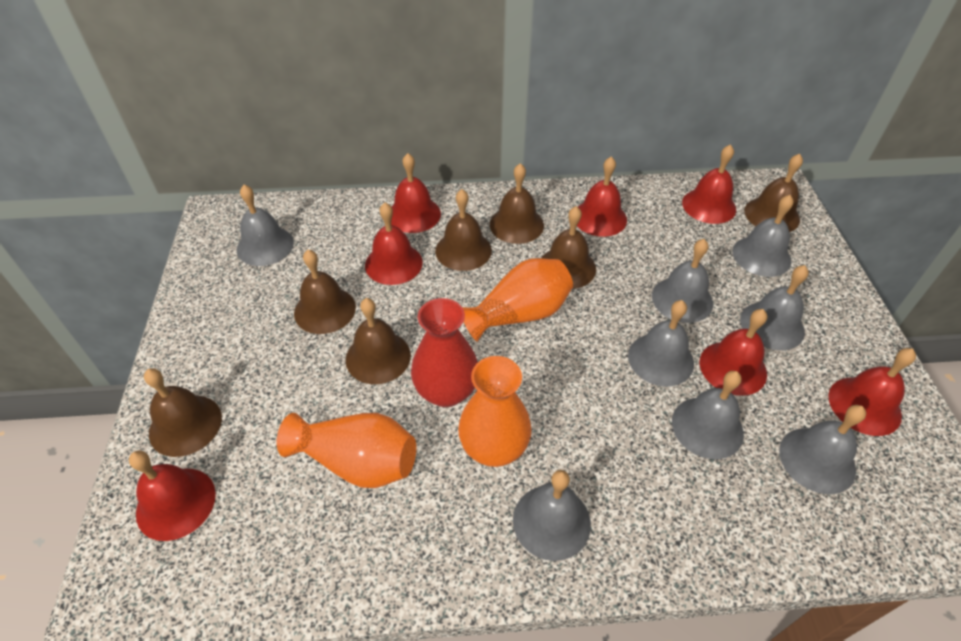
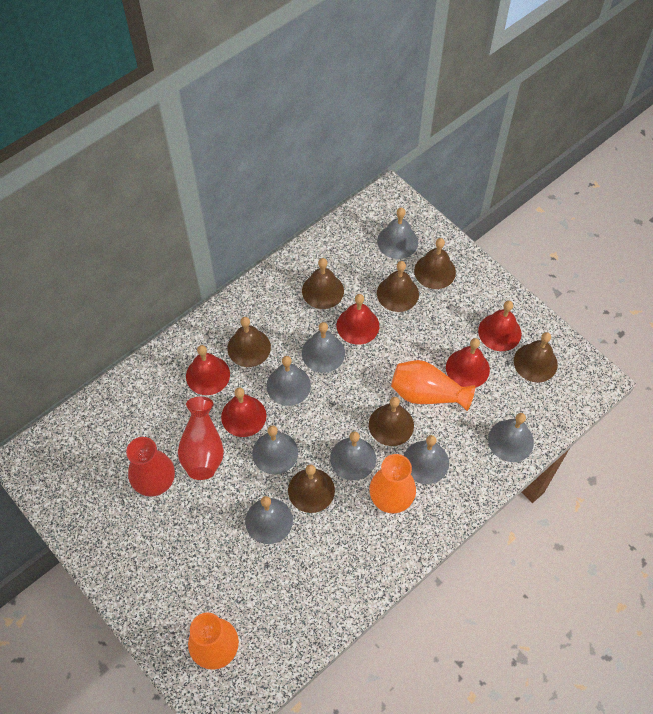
red bell: 7 -> 5
red vase: 1 -> 2

